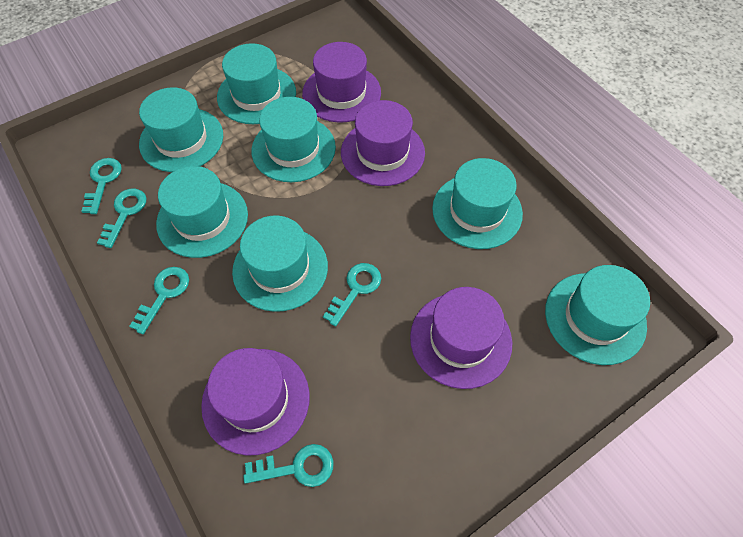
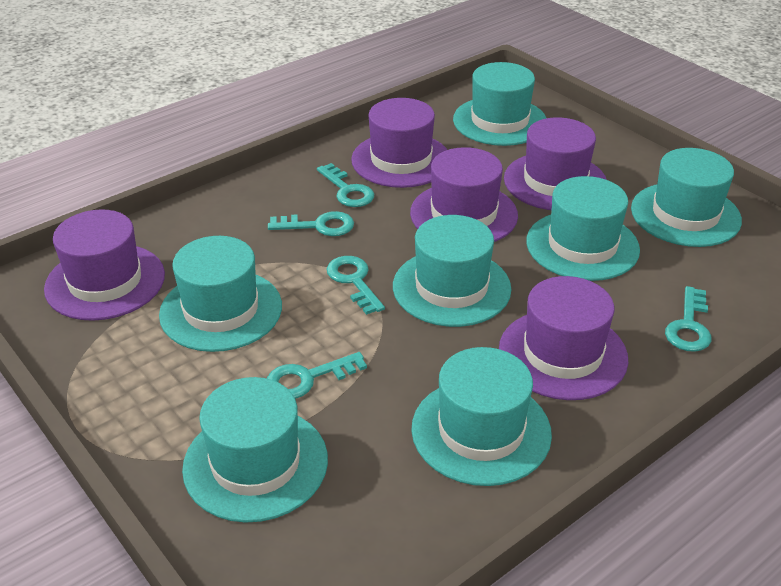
purple hat: 4 -> 5

